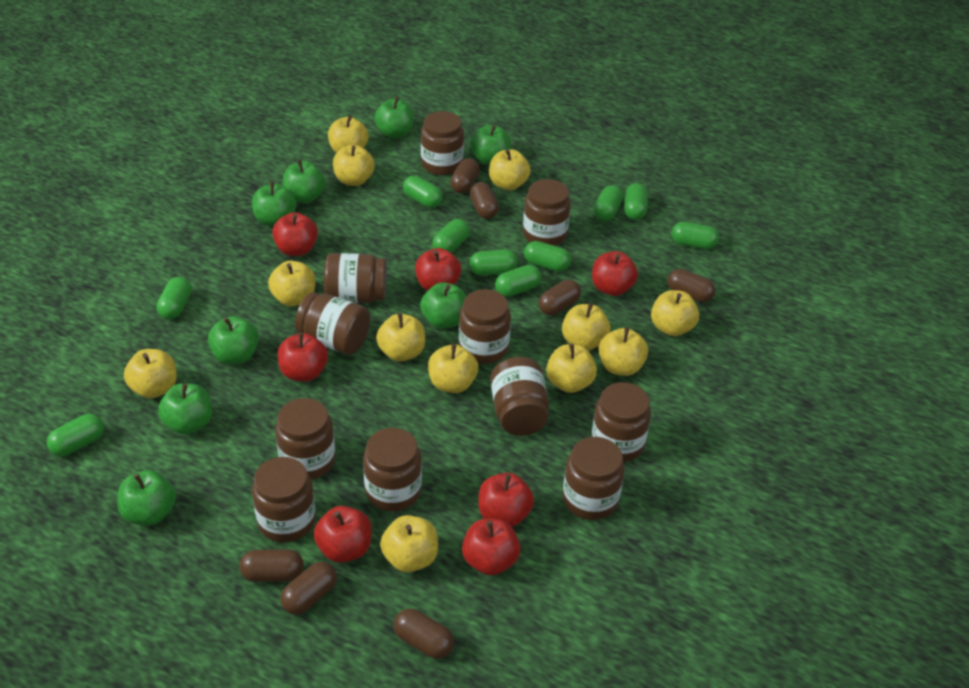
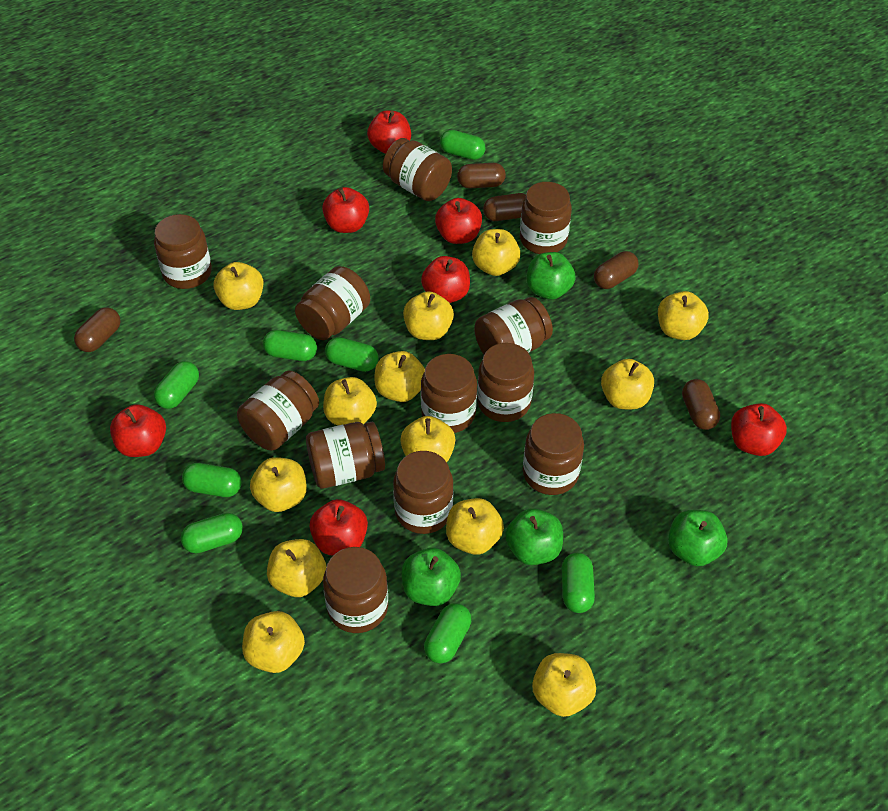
brown capsule: 7 -> 5
brown jar: 11 -> 12
green apple: 8 -> 4
green capsule: 10 -> 8
yellow apple: 12 -> 13

